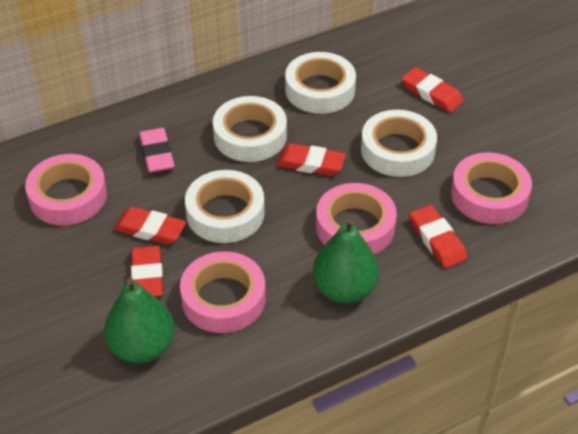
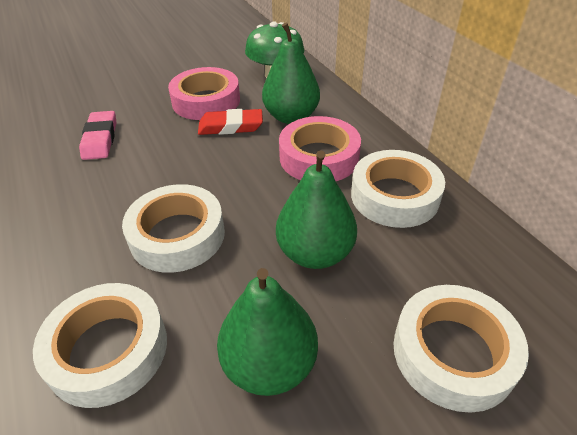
green mushroom: 0 -> 1
green pear: 2 -> 3
pink tape: 4 -> 2
red eraser: 5 -> 1

